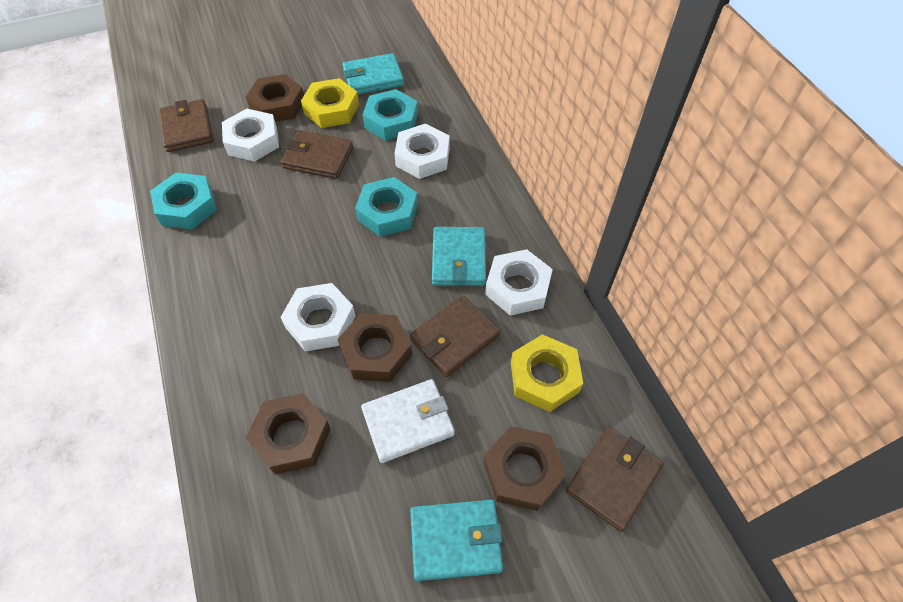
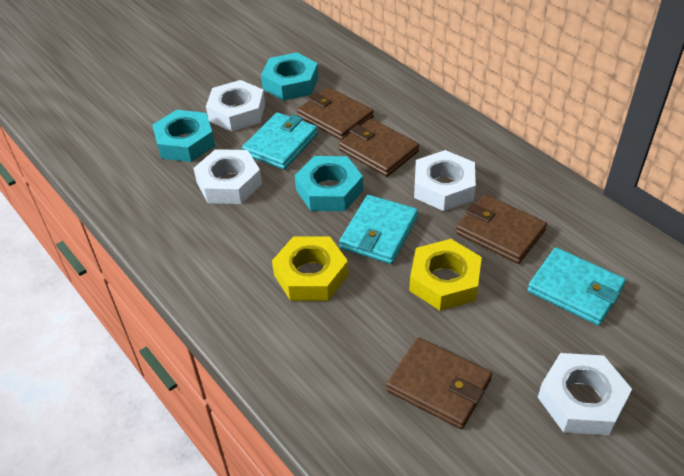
brown nut: 4 -> 0
white wallet: 1 -> 0

